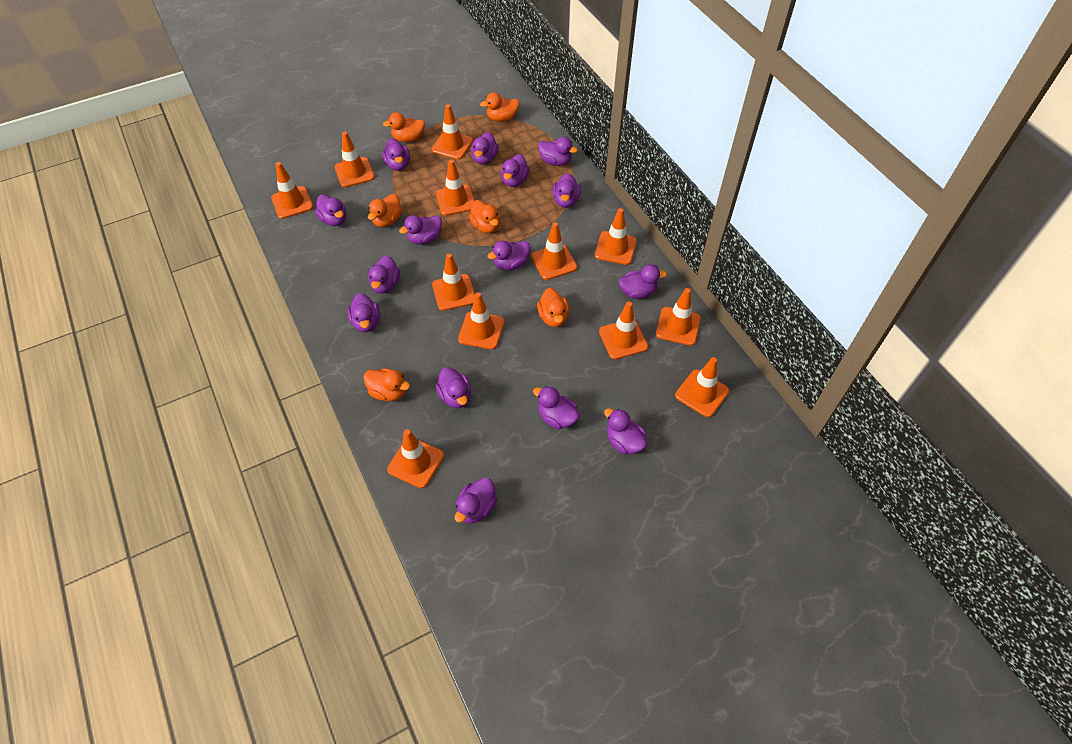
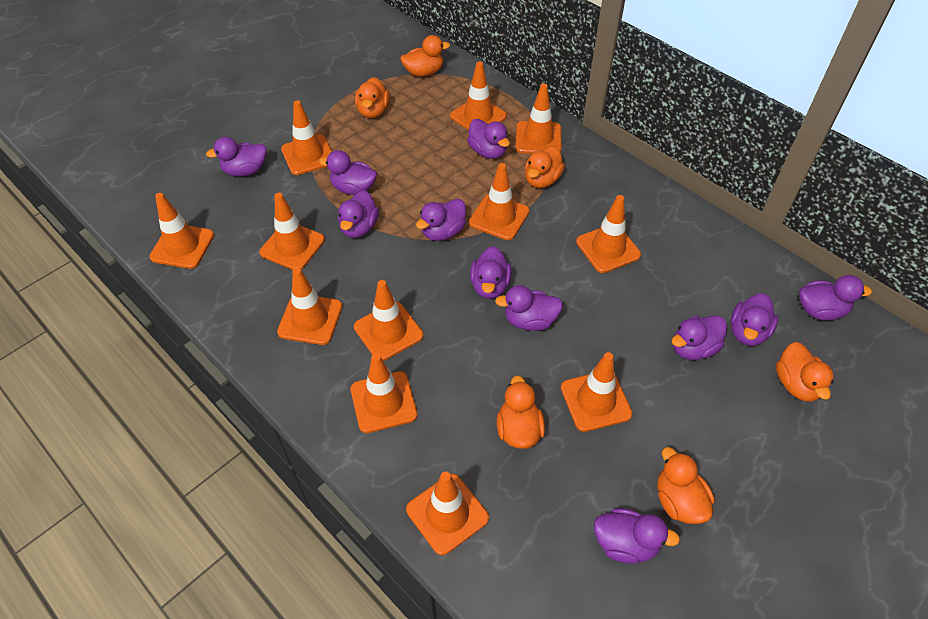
purple duck: 15 -> 11

